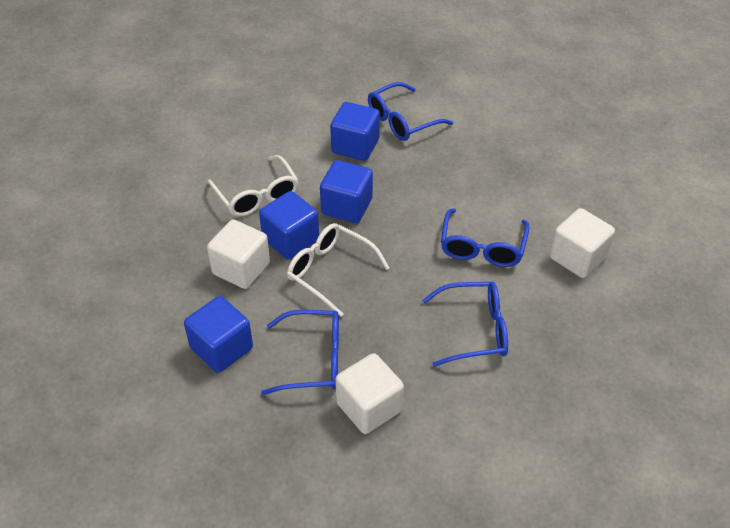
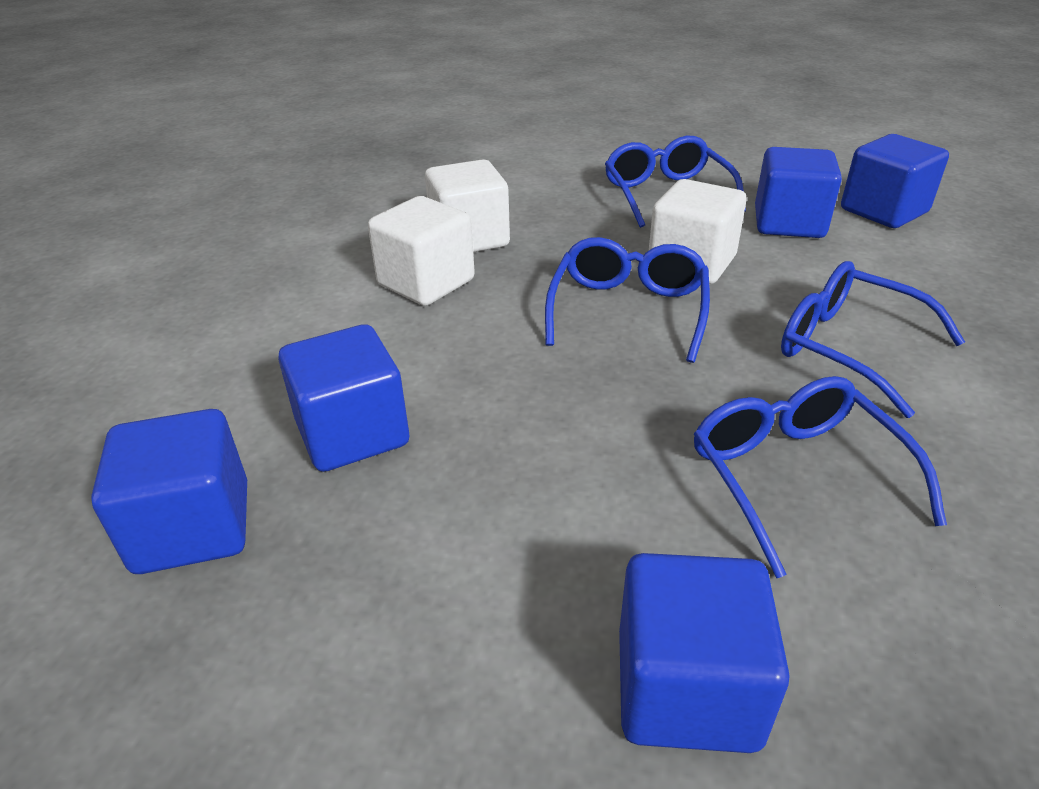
blue cube: 4 -> 5
white glasses: 2 -> 0

